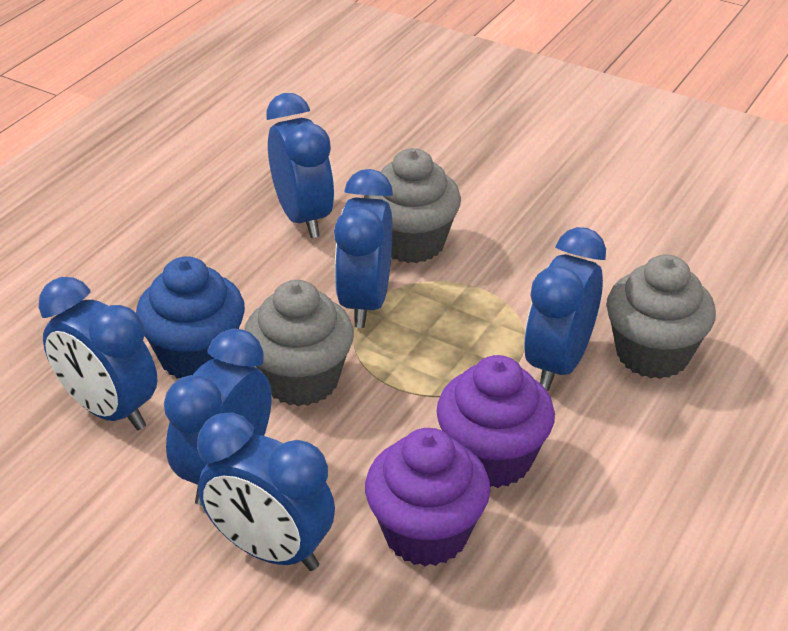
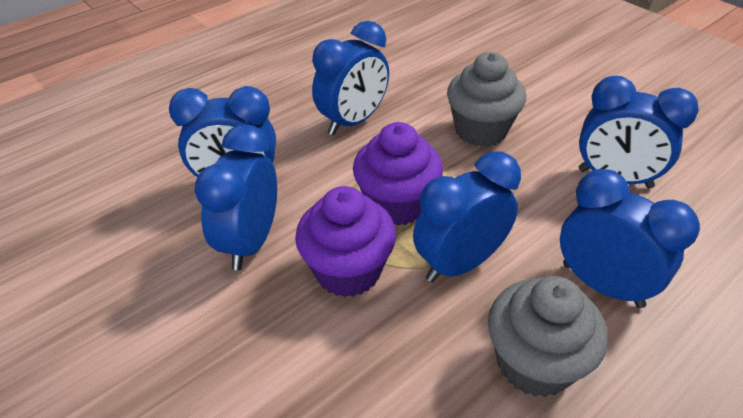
blue cupcake: 1 -> 0
grey cupcake: 3 -> 2

